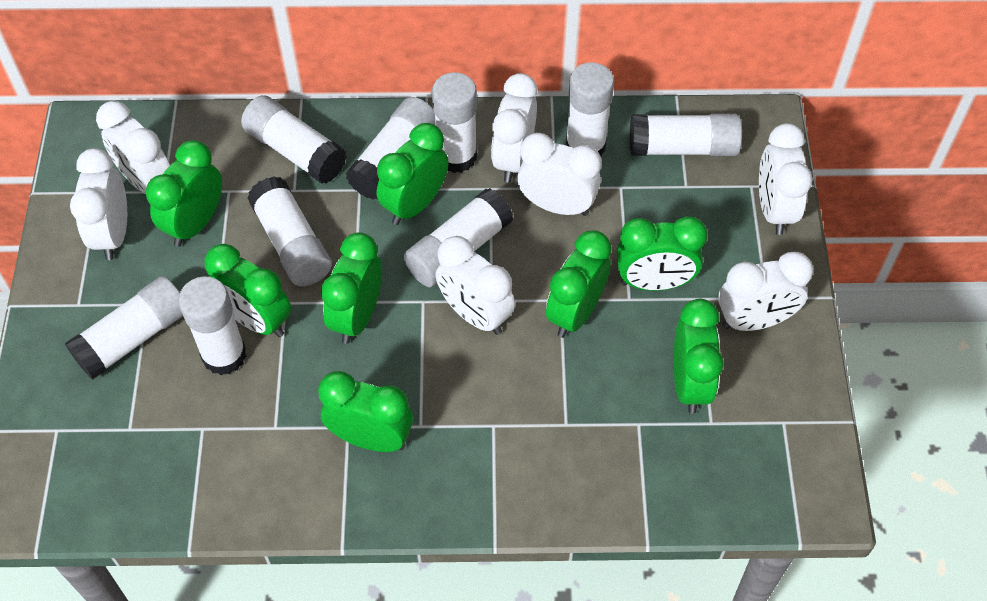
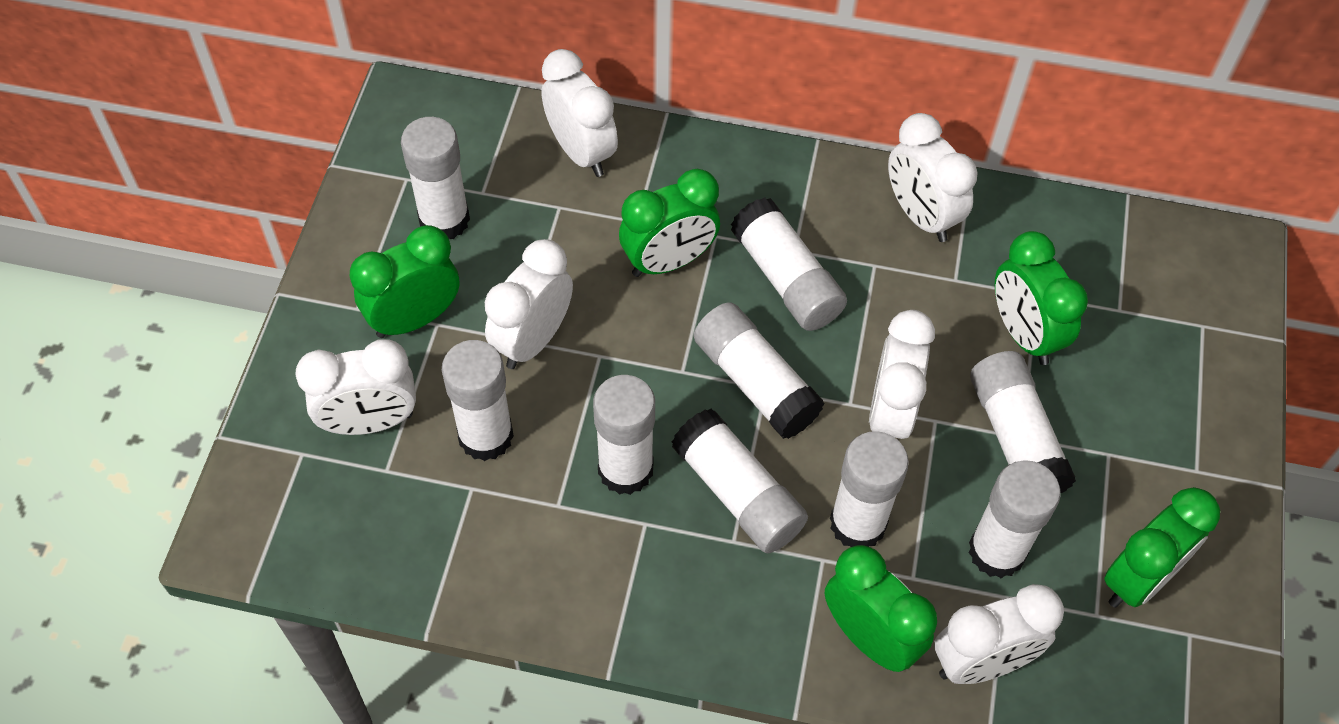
green clock: 8 -> 5
white clock: 7 -> 6

